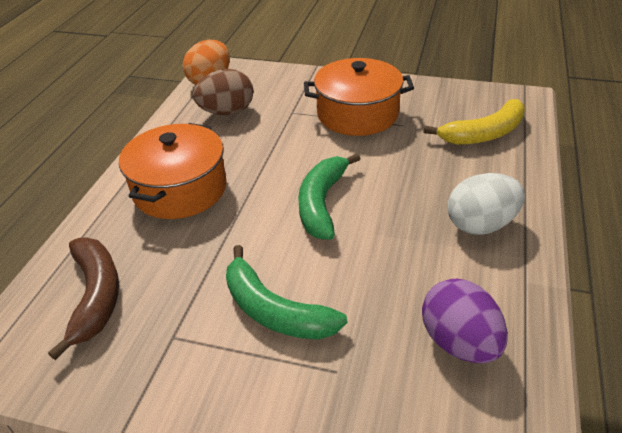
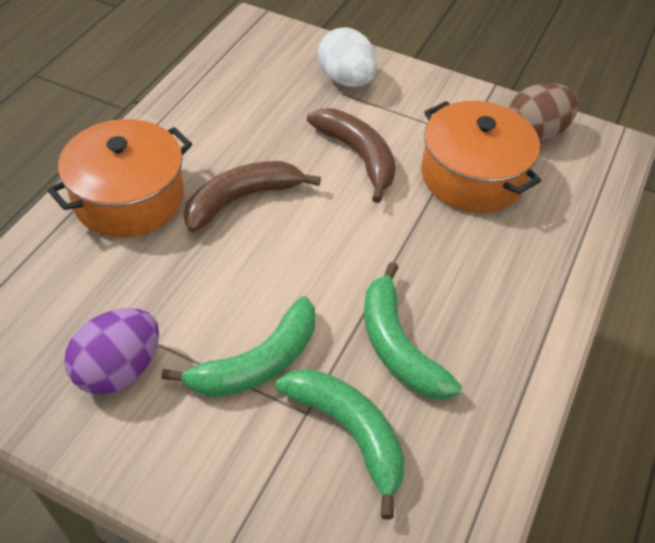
brown banana: 1 -> 2
green banana: 2 -> 3
orange egg: 1 -> 0
yellow banana: 1 -> 0

